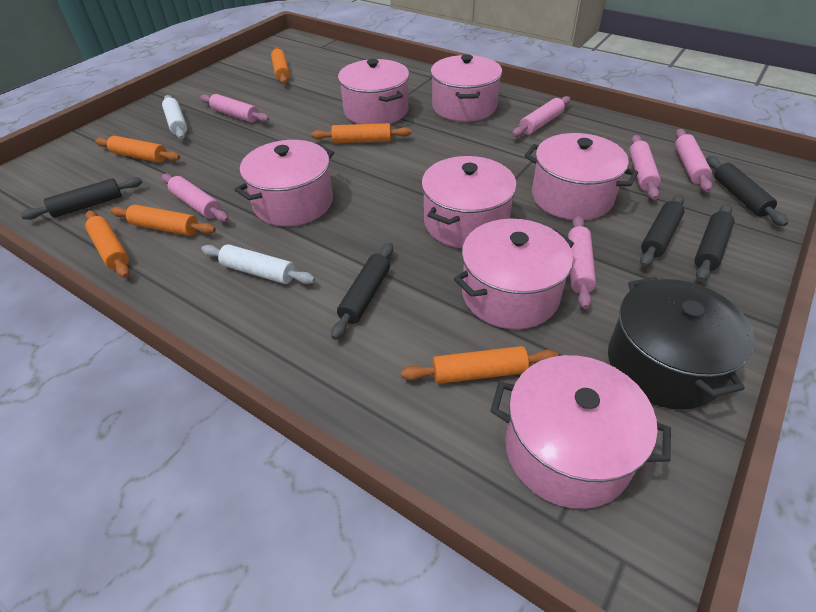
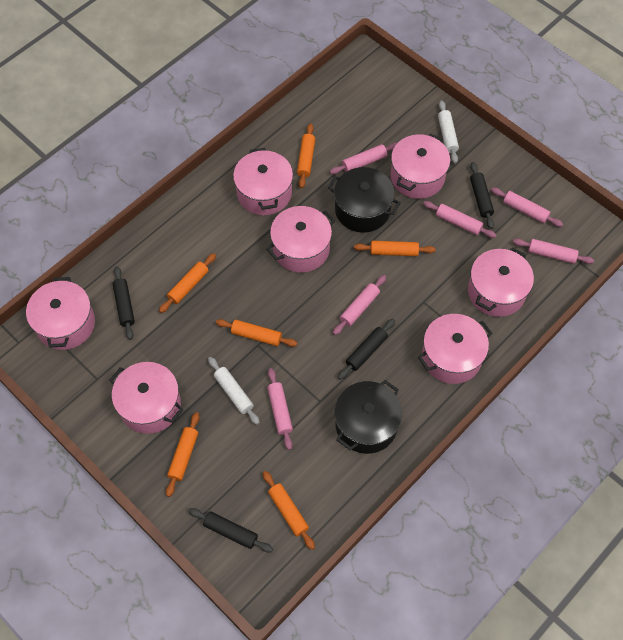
black pot: 1 -> 2
black rolling pin: 5 -> 4

